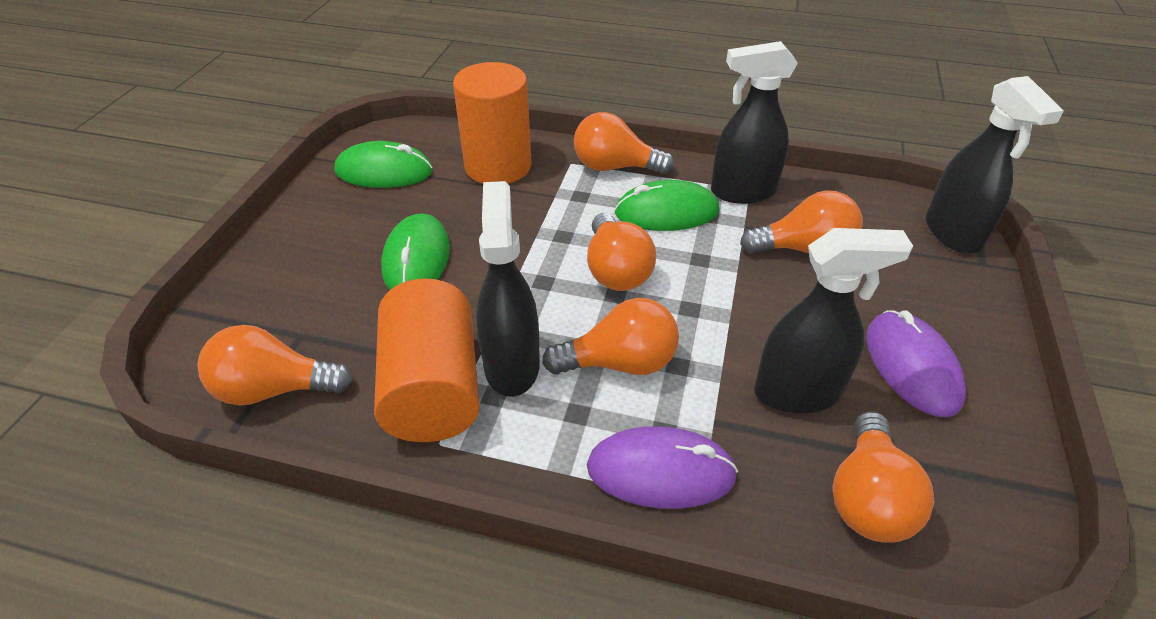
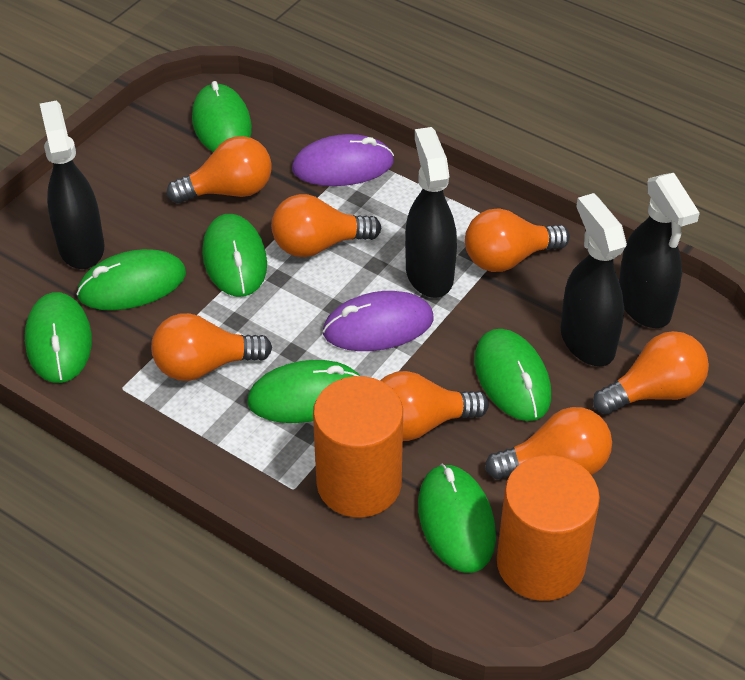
green mouse: 3 -> 7
orange light bulb: 6 -> 7

